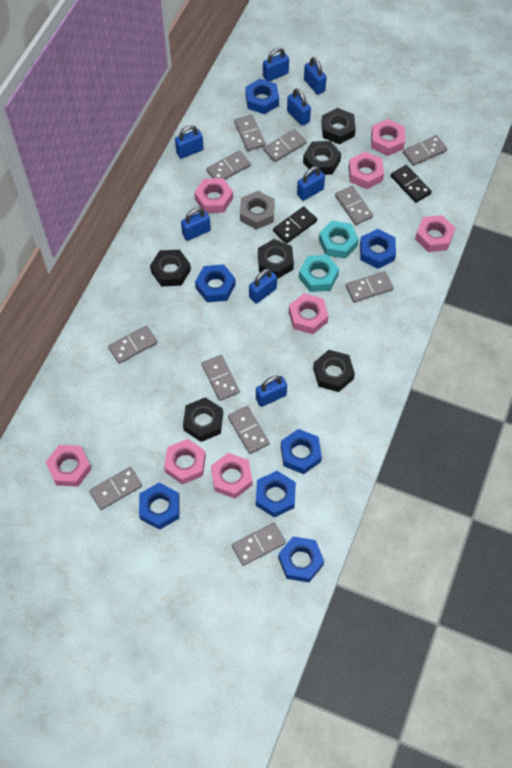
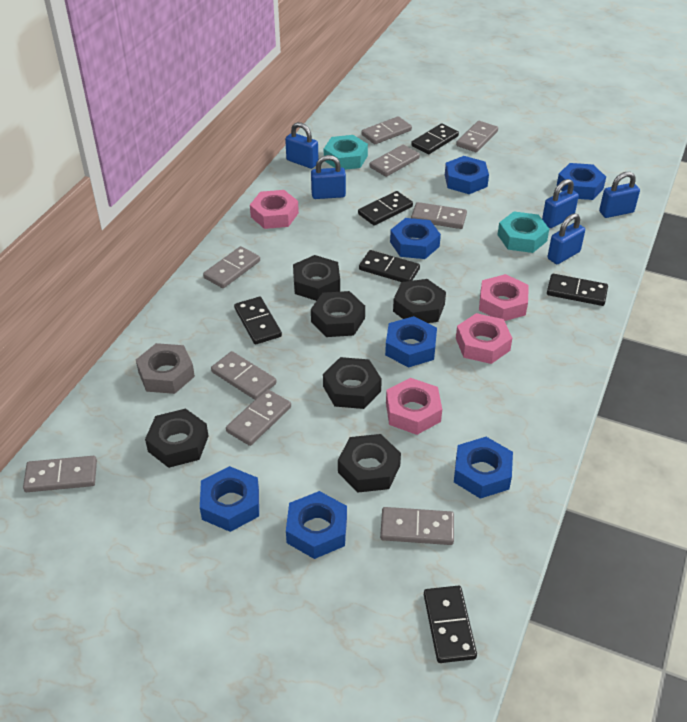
black domino: 2 -> 6
blue padlock: 8 -> 5
grey domino: 11 -> 9
pink nut: 8 -> 4

